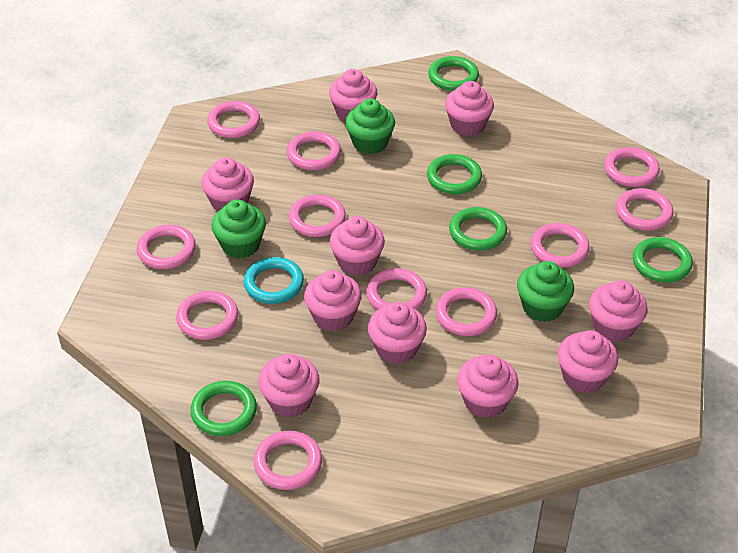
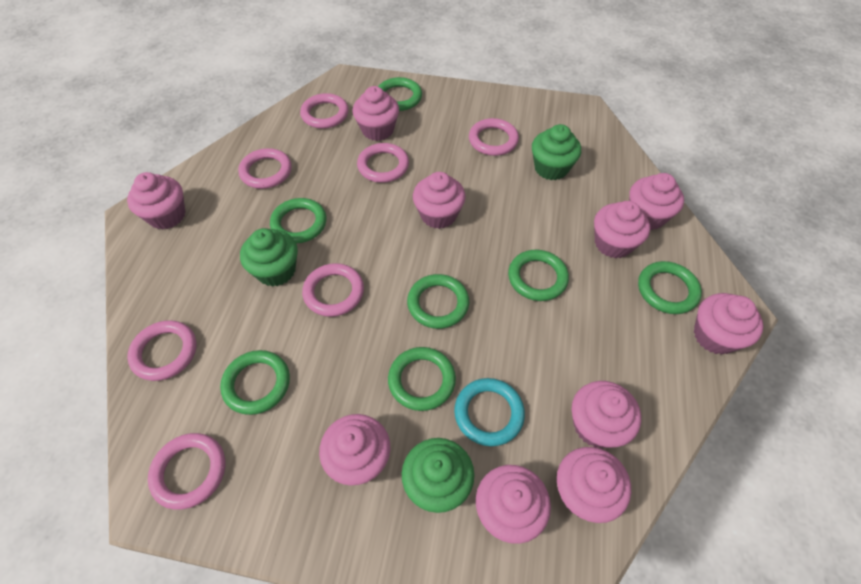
green ring: 5 -> 7
pink ring: 11 -> 7

